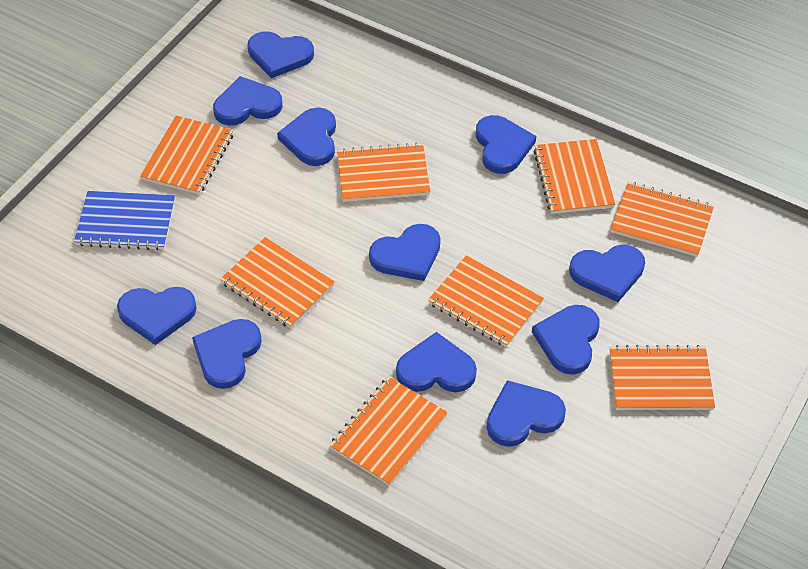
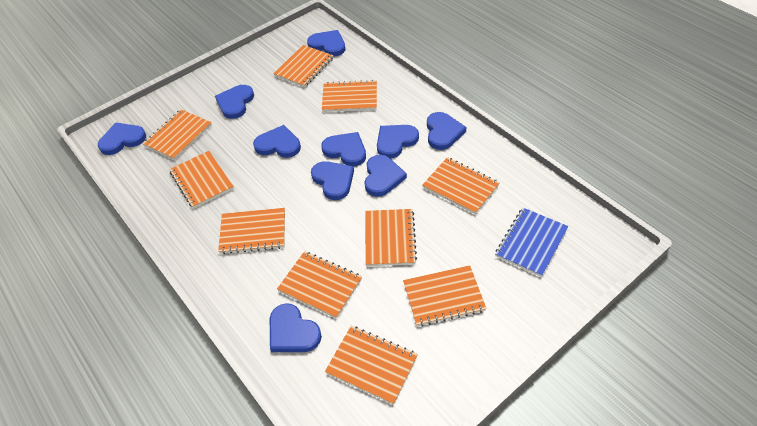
blue heart: 11 -> 10
orange notebook: 8 -> 10

